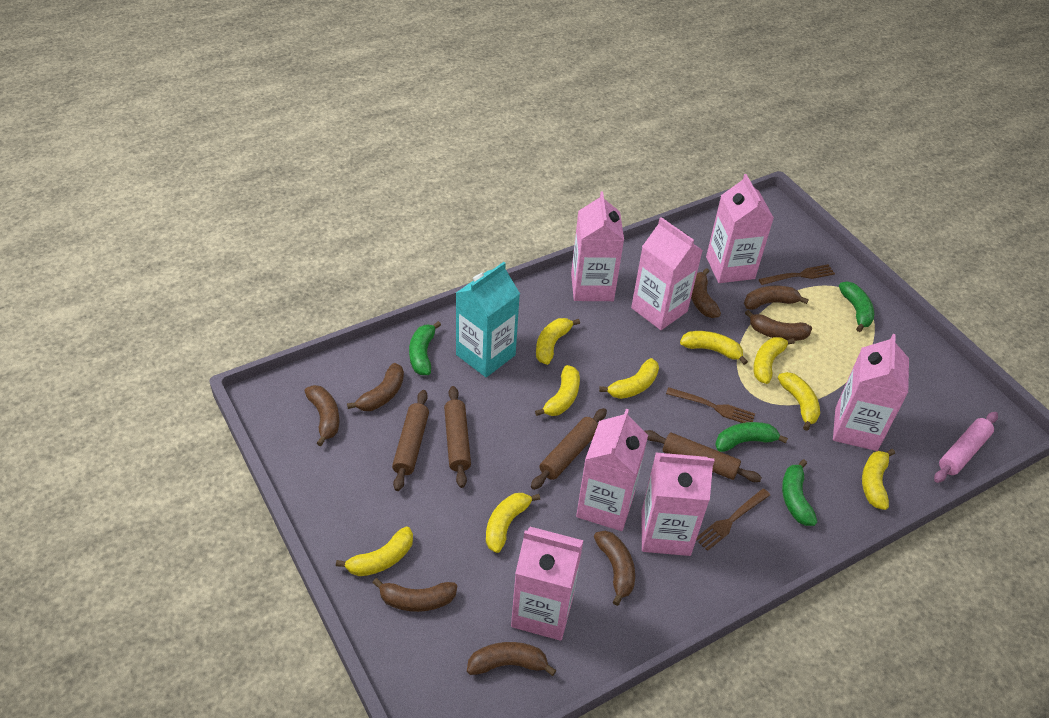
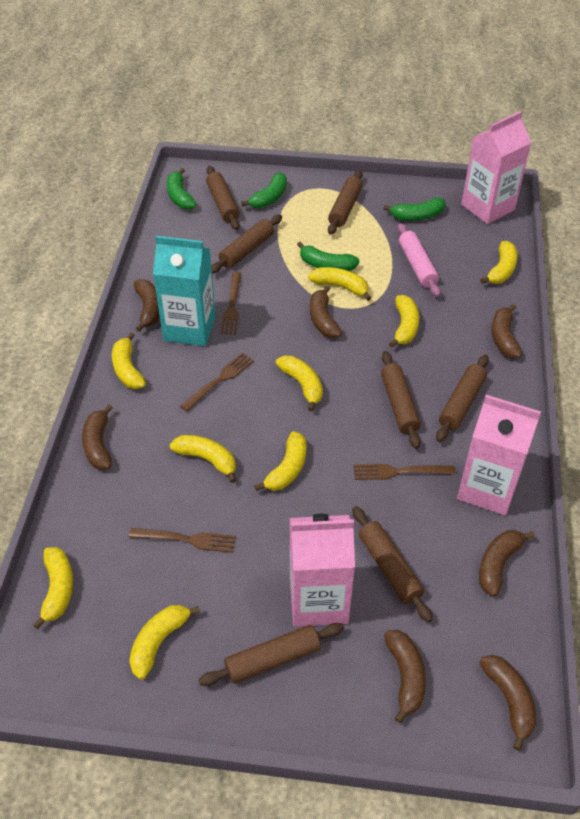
brown banana: 8 -> 7
brown fork: 3 -> 4
brown rolling pin: 4 -> 7
pink carton: 7 -> 3

